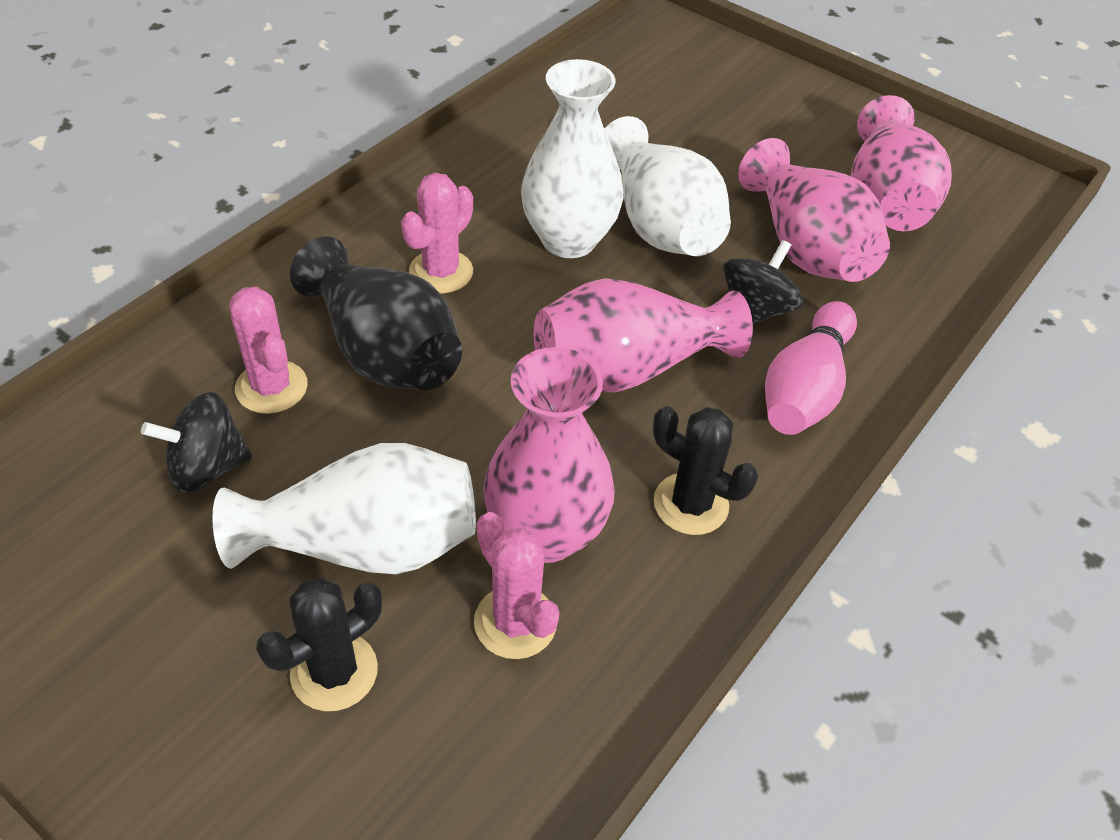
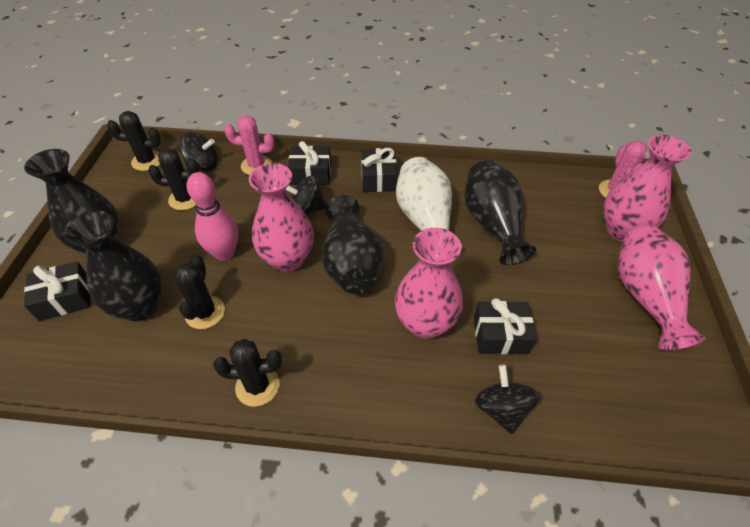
black cactus: 2 -> 4
black gift: 0 -> 4
black spinning top: 2 -> 3
black vase: 1 -> 4
pink cactus: 3 -> 2
white vase: 3 -> 1

